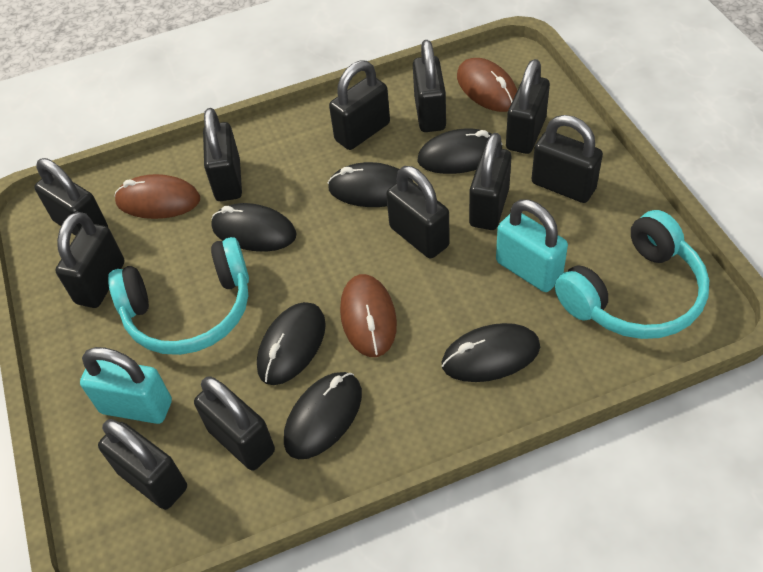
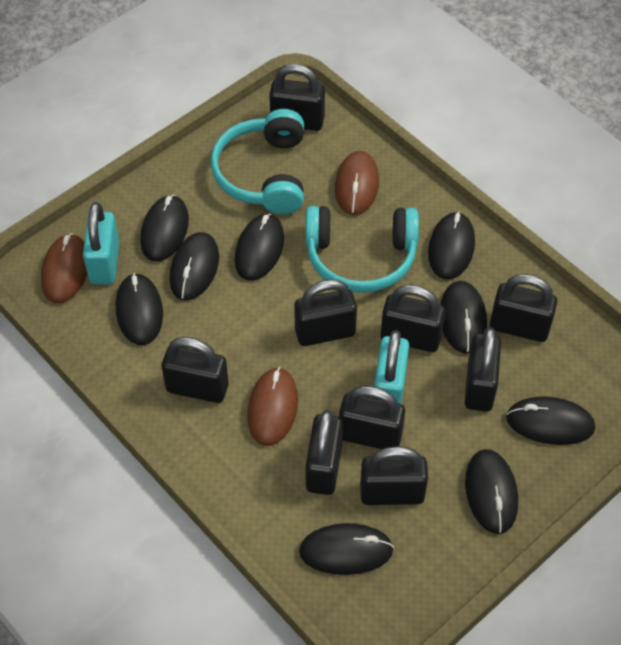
black mouse: 6 -> 9
black padlock: 11 -> 9

